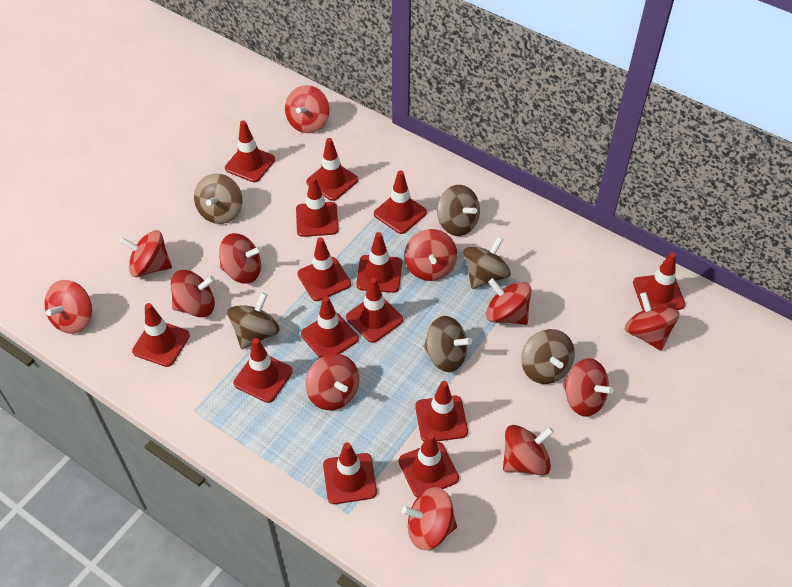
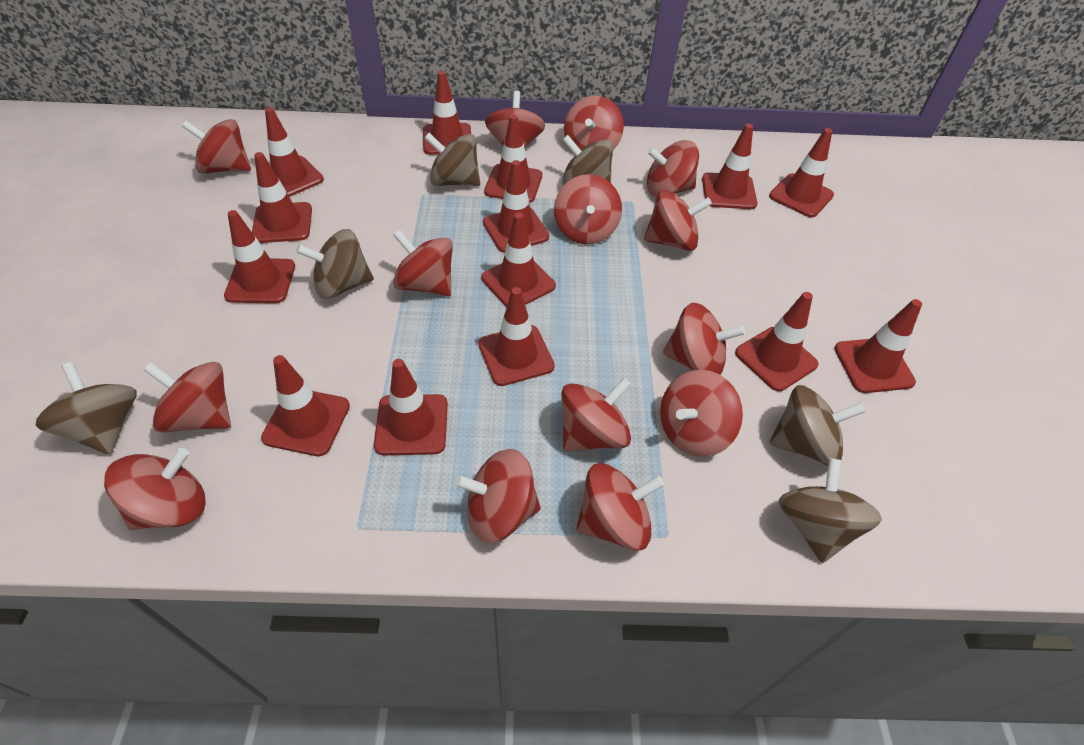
red spinning top: 12 -> 14

